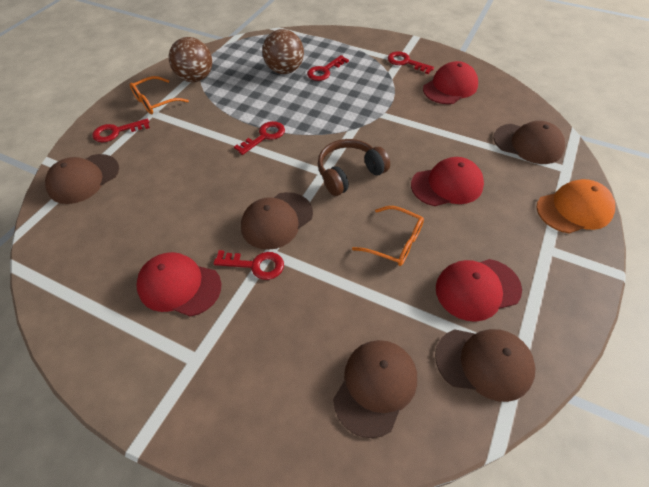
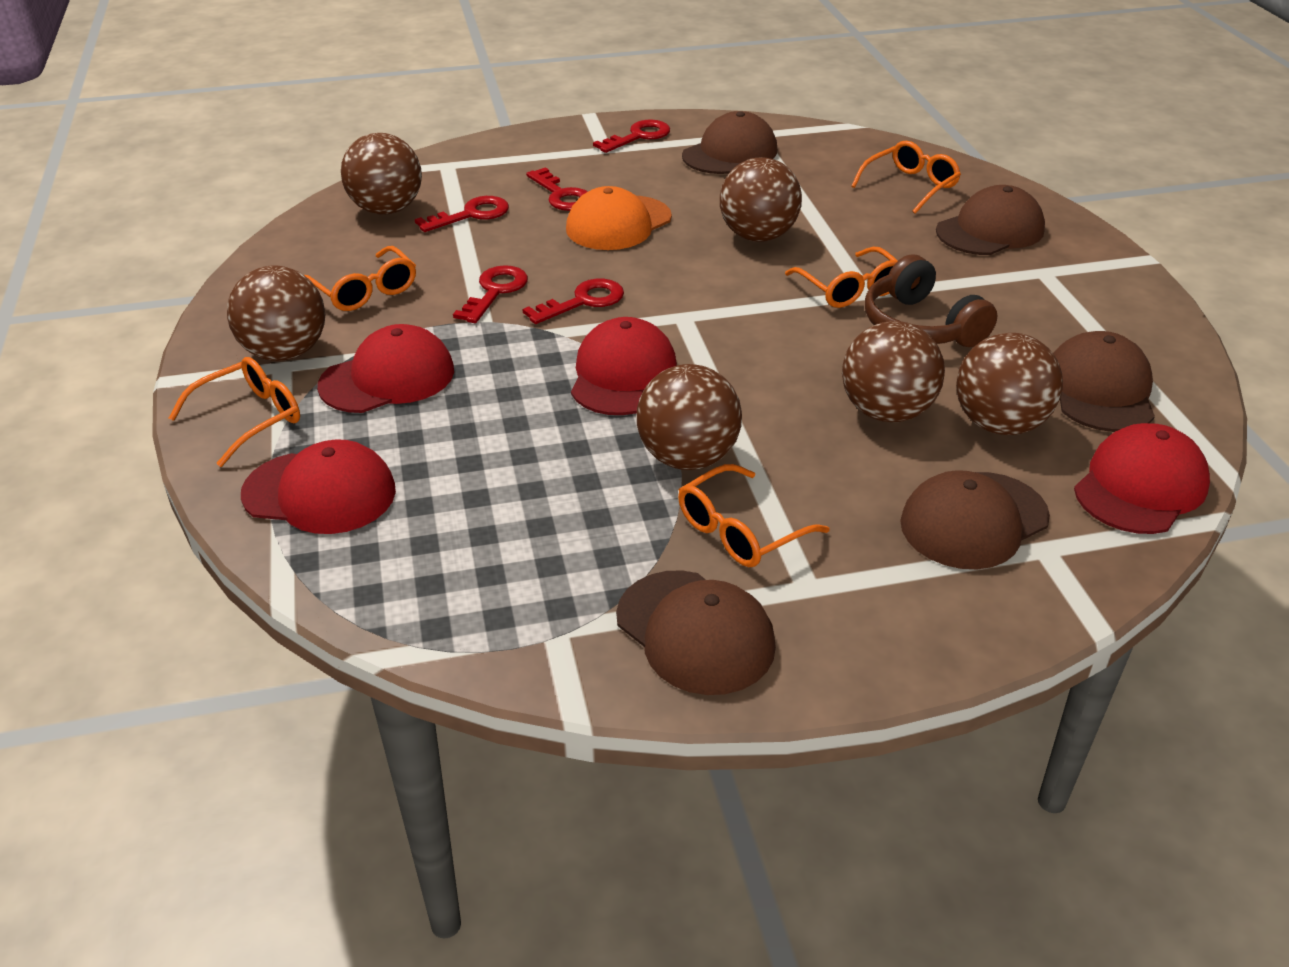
brown ball: 2 -> 6
orange glasses: 2 -> 5

